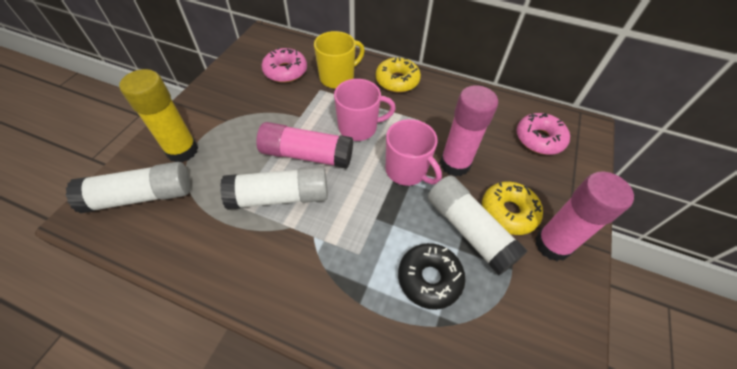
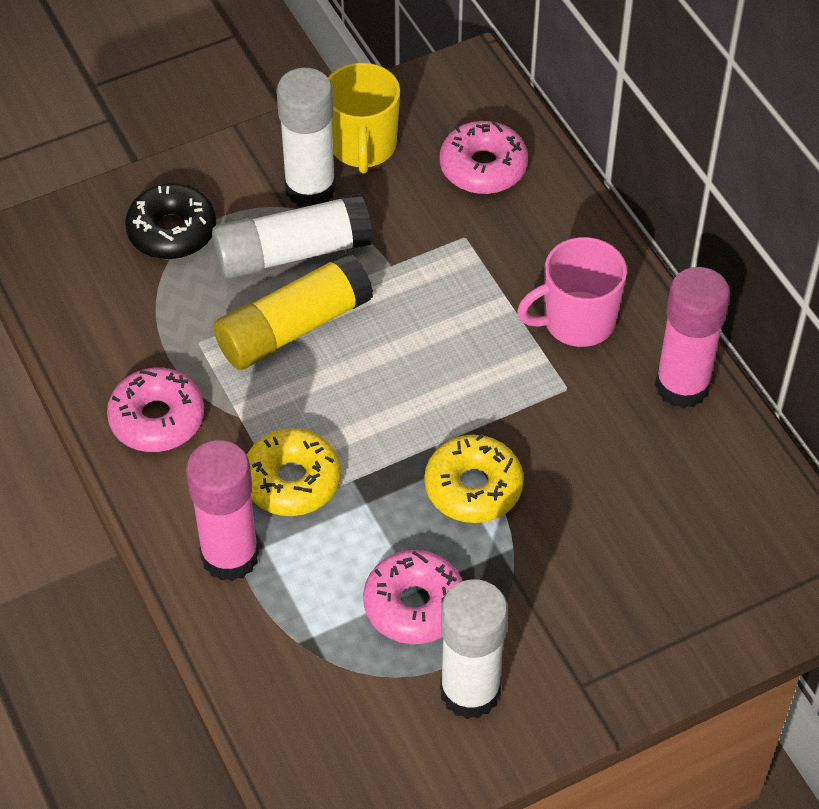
pink donut: 2 -> 3
pink glue stick: 3 -> 2
pink mug: 2 -> 1

